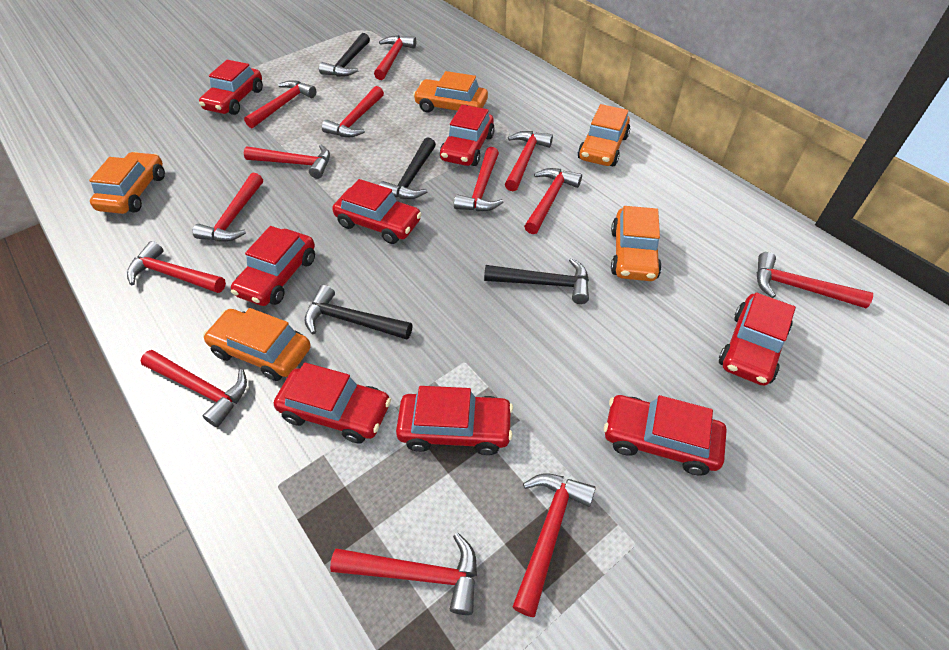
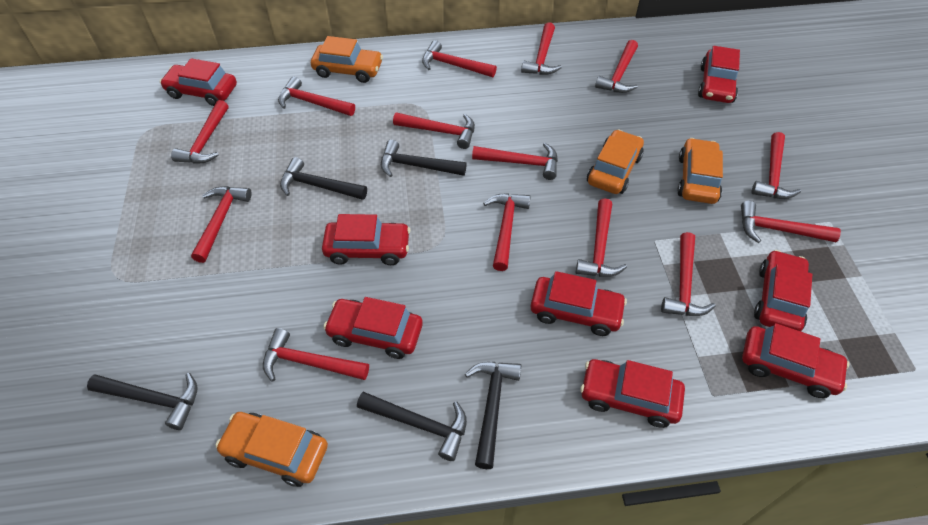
black hammer: 4 -> 5
orange car: 5 -> 4
red hammer: 13 -> 14

